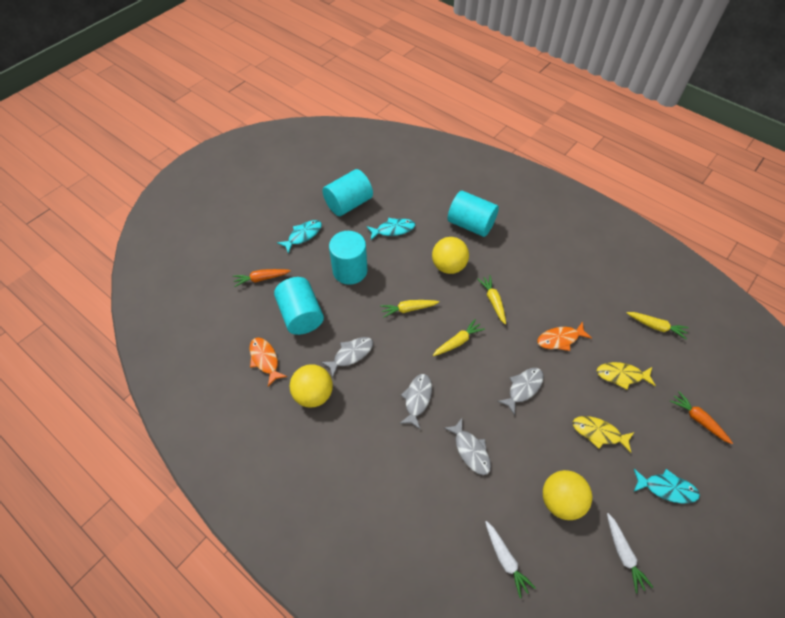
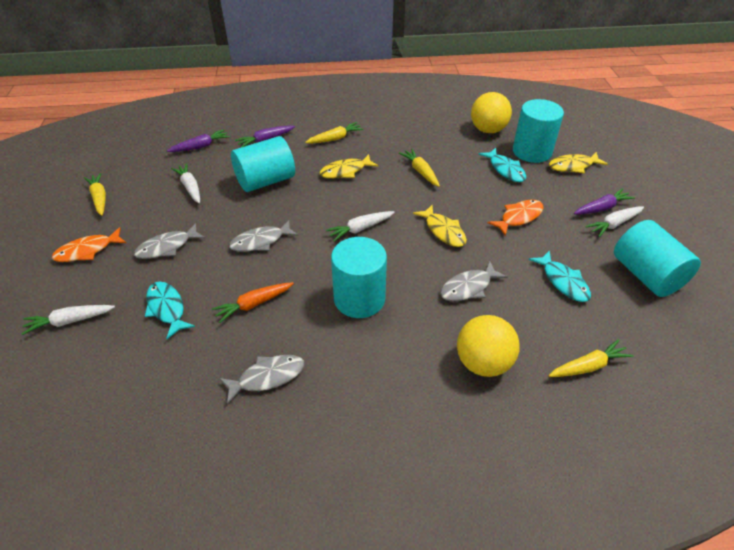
orange carrot: 2 -> 1
purple carrot: 0 -> 3
white carrot: 2 -> 4
yellow ball: 3 -> 2
yellow fish: 2 -> 3

